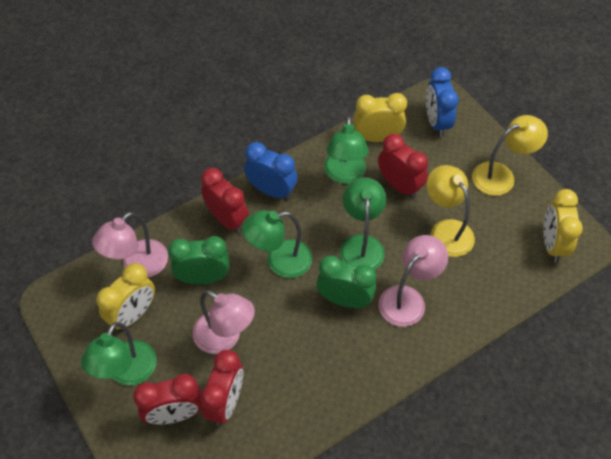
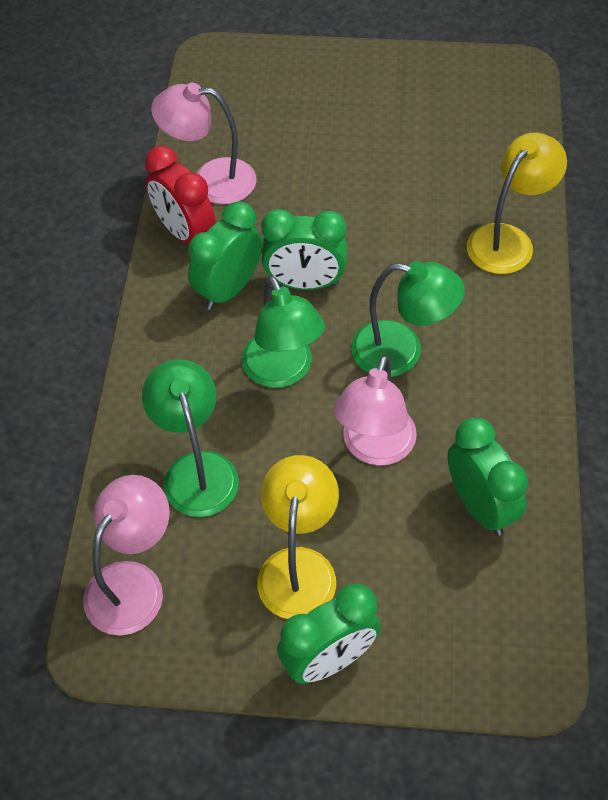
blue clock: 2 -> 0
green clock: 2 -> 4
green lamp: 4 -> 3
red clock: 4 -> 1
yellow clock: 3 -> 0

